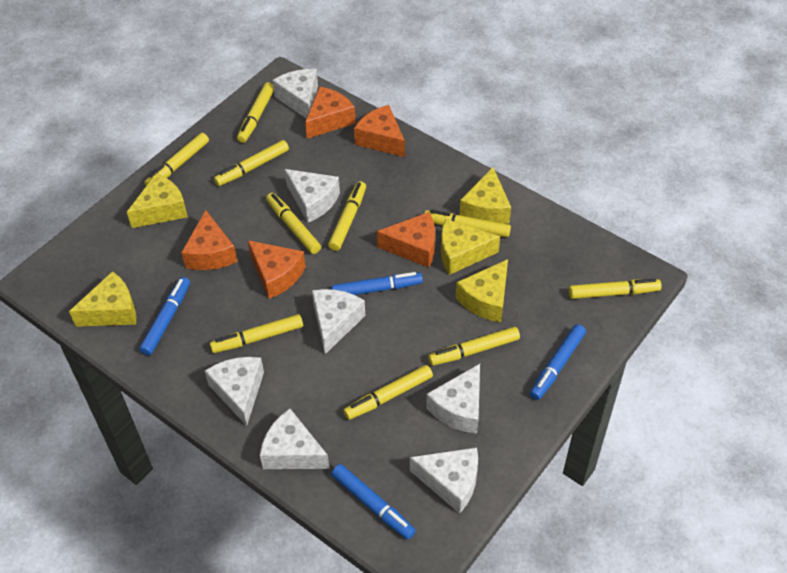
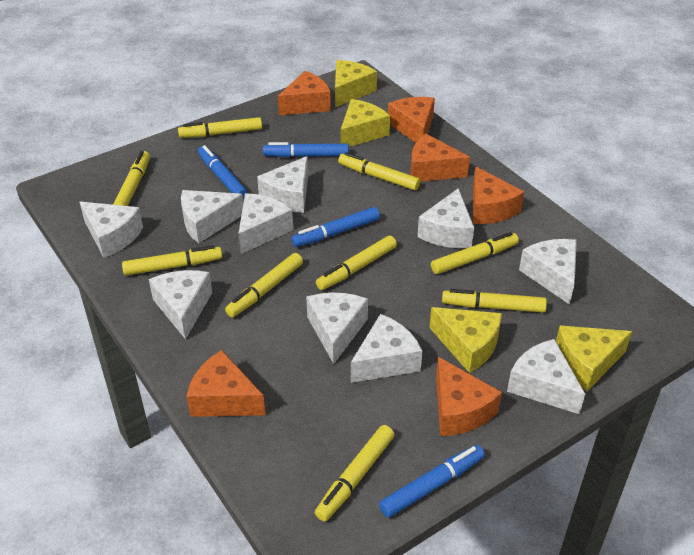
orange cheese: 5 -> 6
white cheese: 7 -> 10
yellow cheese: 5 -> 4
yellow marker: 10 -> 9

